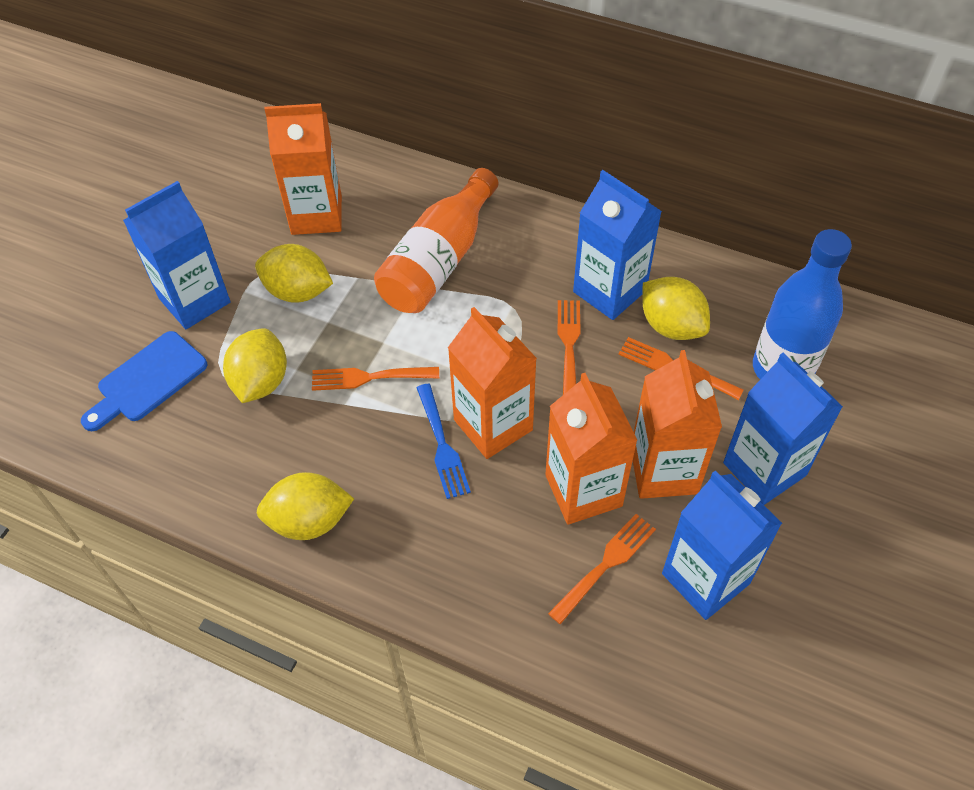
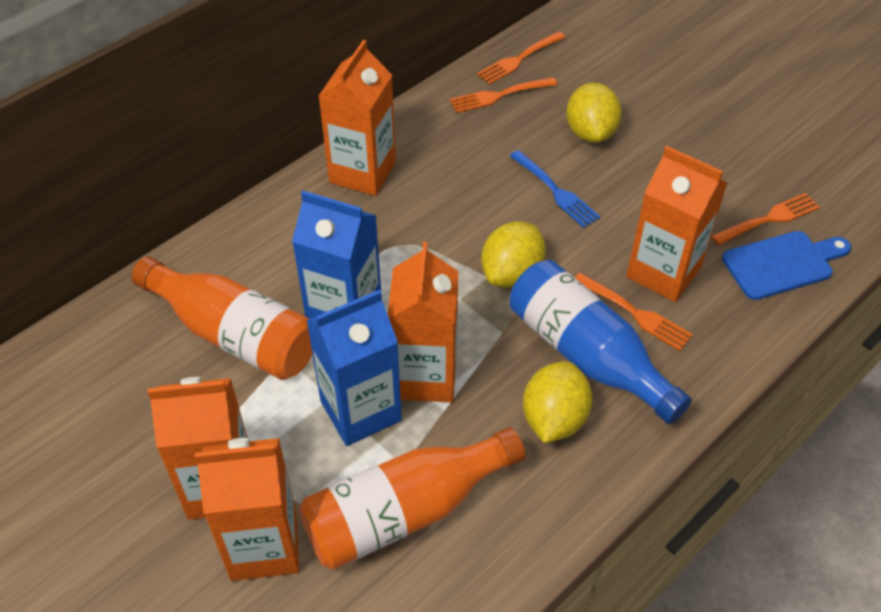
blue carton: 4 -> 2
orange bottle: 1 -> 2
orange carton: 4 -> 5
yellow lemon: 4 -> 3

